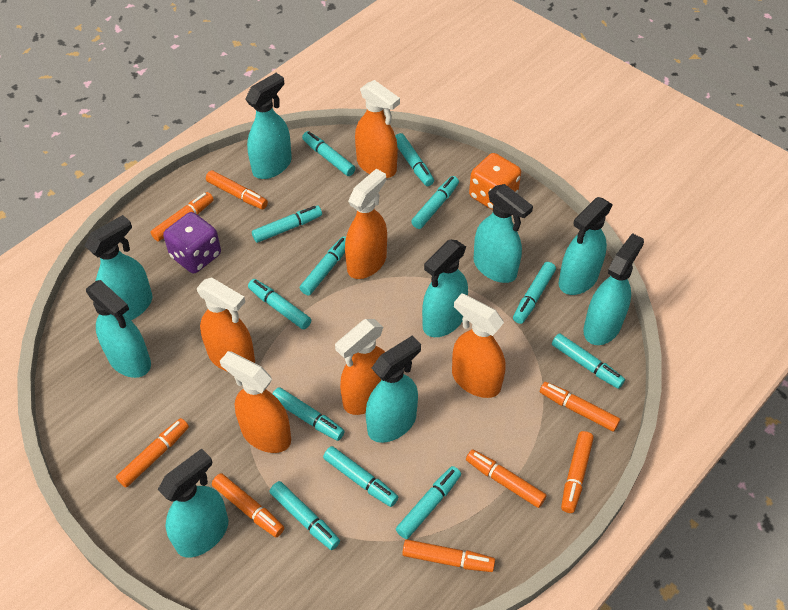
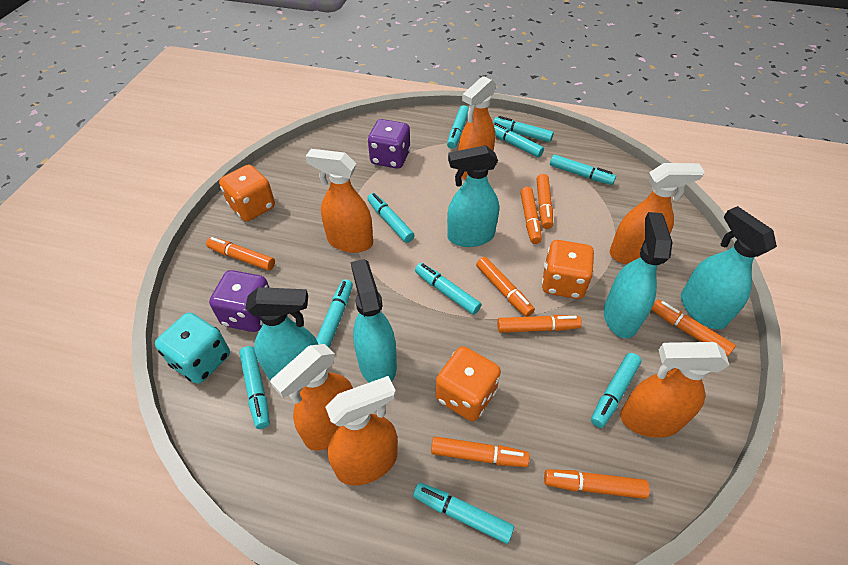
orange dice: 1 -> 3
purple dice: 1 -> 2
turquoise dice: 0 -> 1
turquoise marker: 12 -> 10
turquoise spray bottle: 9 -> 5

